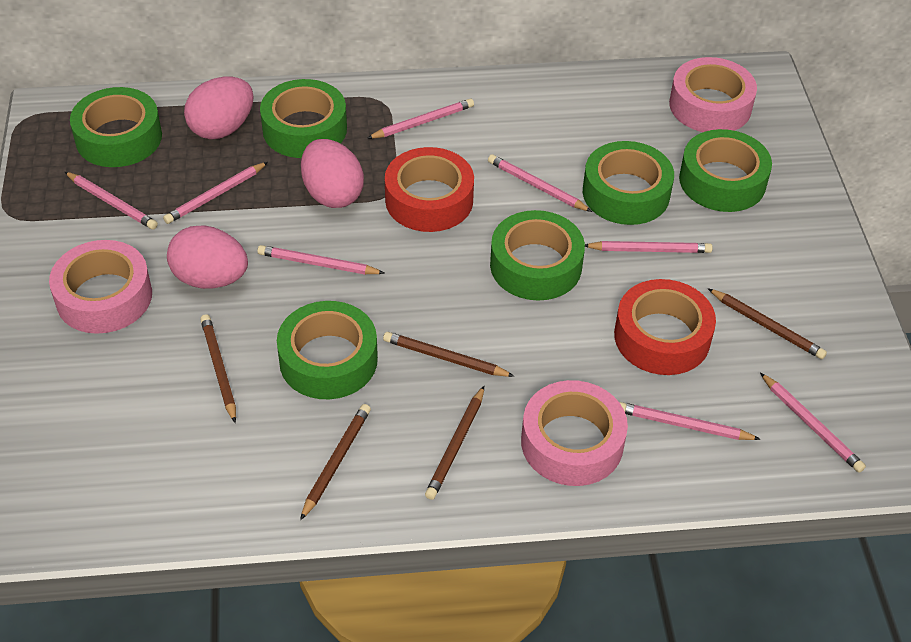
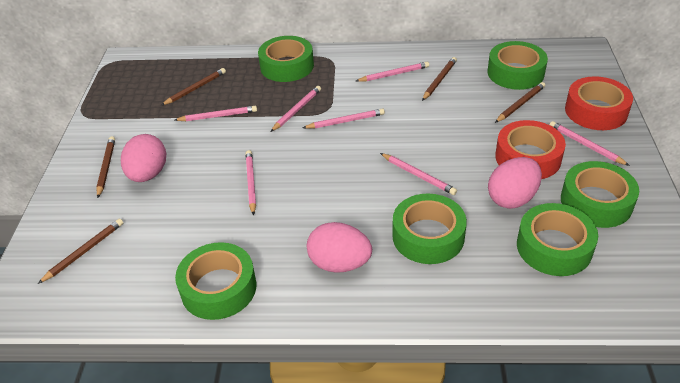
pink pencil: 8 -> 7
pink tape: 3 -> 0

